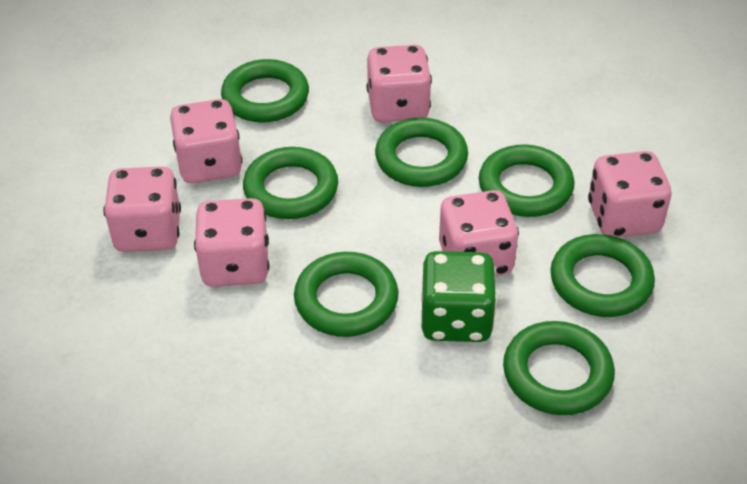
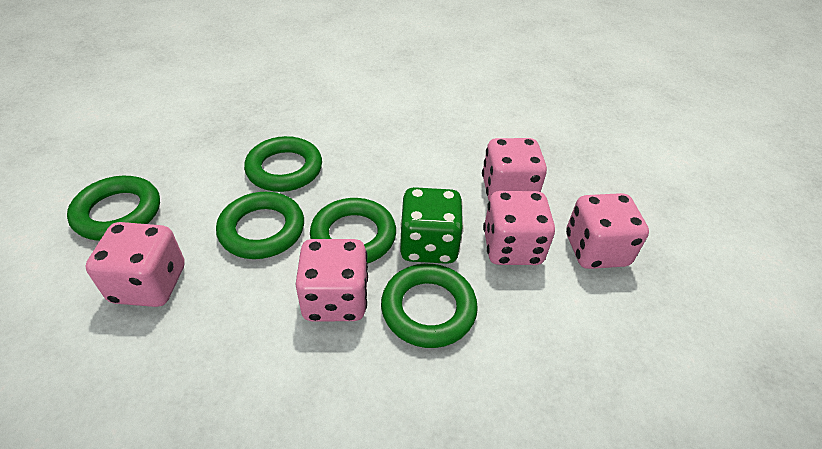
green ring: 7 -> 5
pink dice: 6 -> 5

